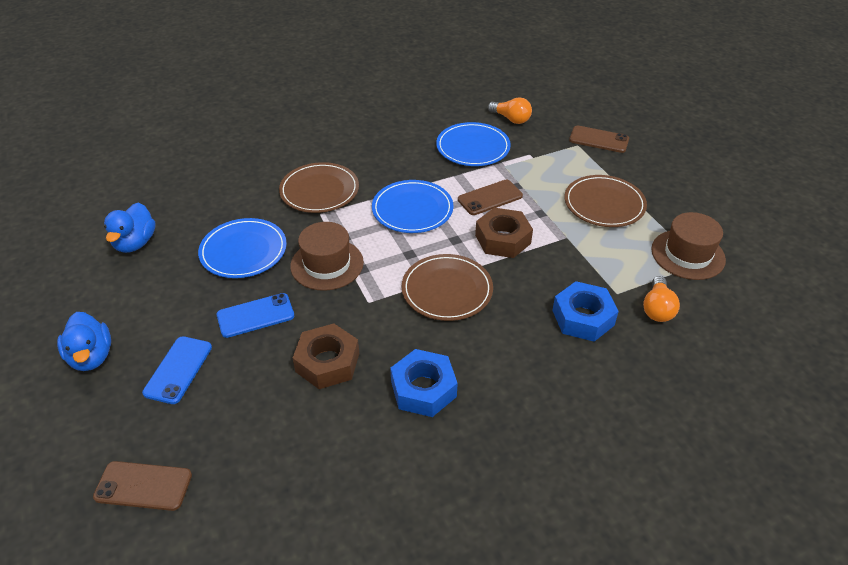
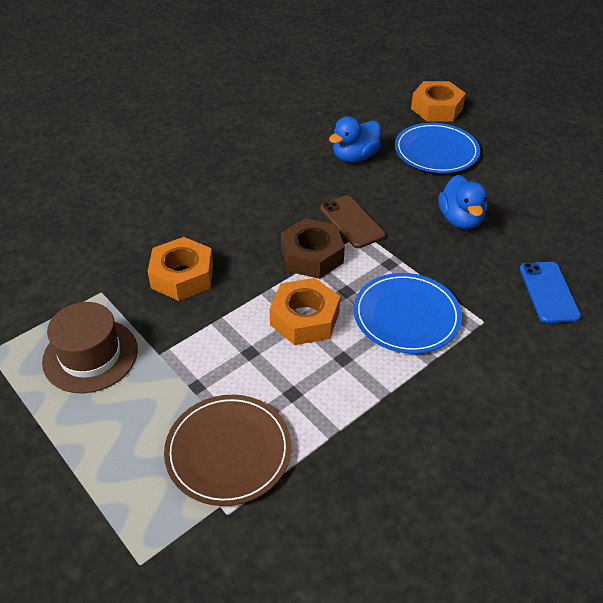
blue nut: 2 -> 0
blue phone: 2 -> 1
blue plate: 3 -> 2
brown hat: 2 -> 1
brown nut: 2 -> 1
brown phone: 3 -> 1
brown plate: 3 -> 1
orange light bulb: 2 -> 0
orange nut: 0 -> 3

